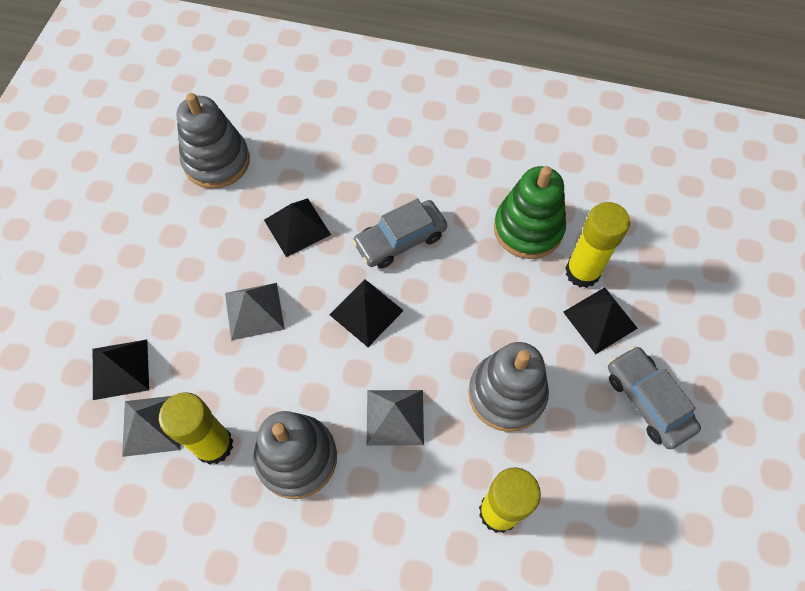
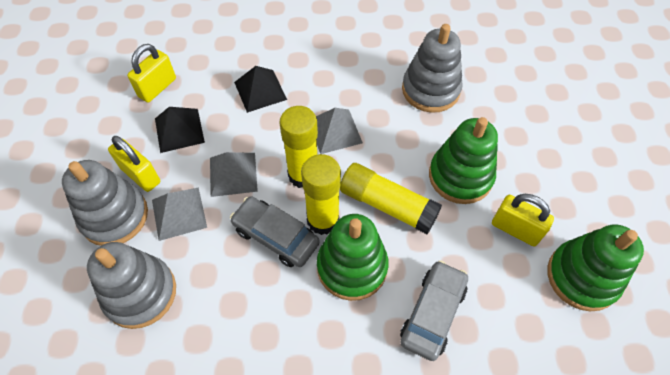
black pyramid: 4 -> 2
green stacking toy: 1 -> 3
yellow padlock: 0 -> 3

